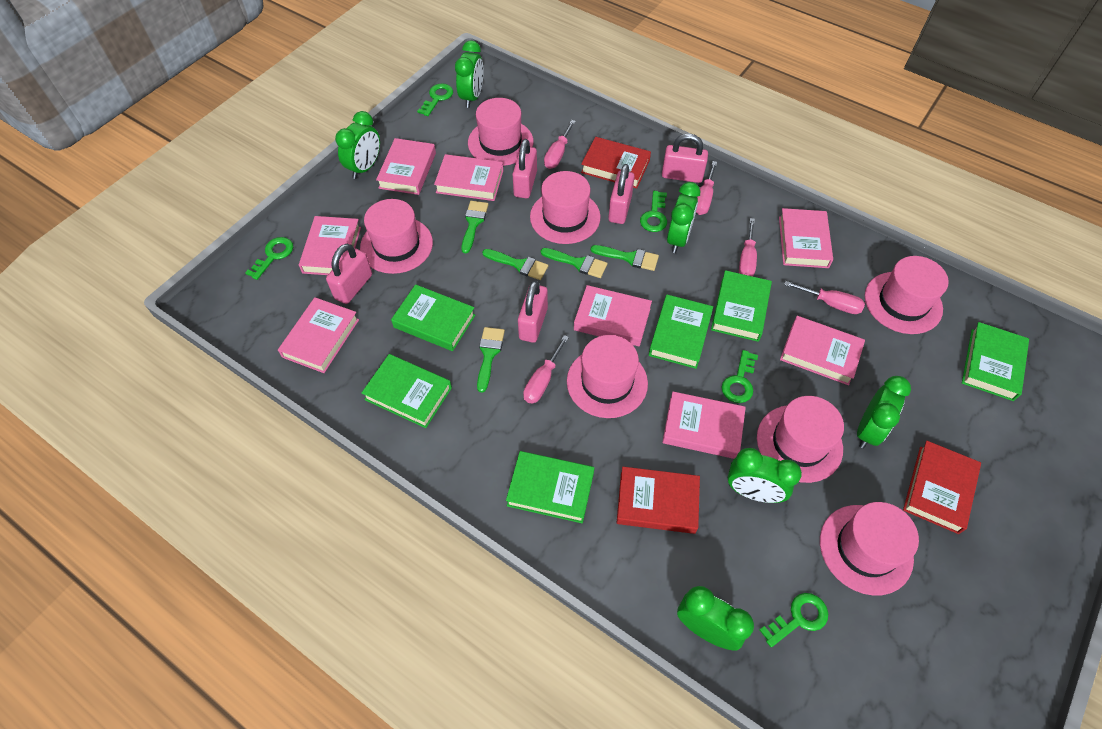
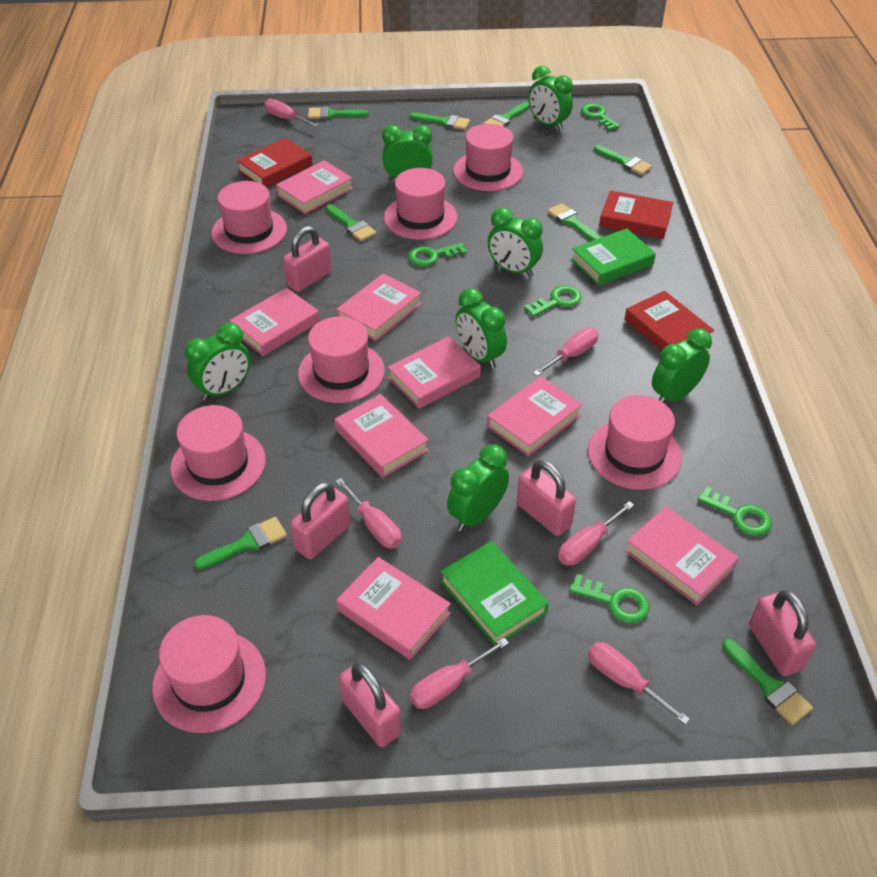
green book: 6 -> 2
green brush: 5 -> 8
green clock: 6 -> 7
pink screwdriver: 5 -> 6

